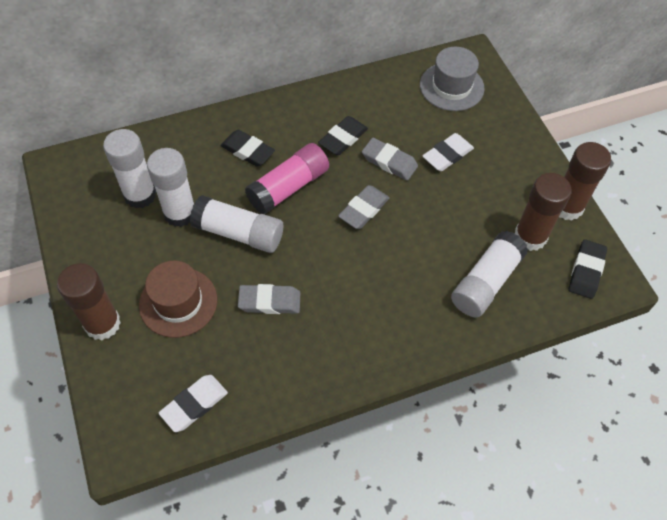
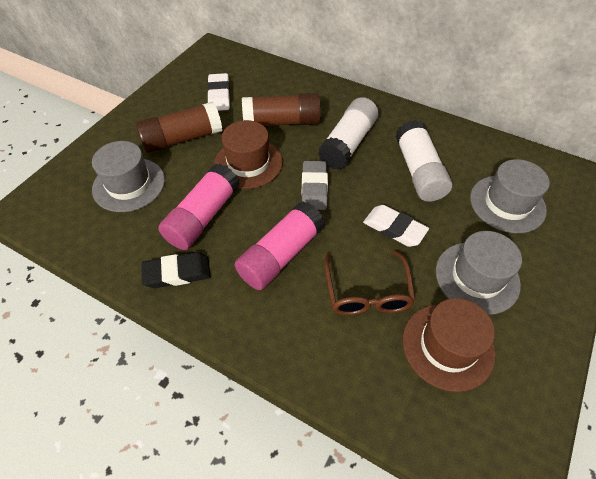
black eraser: 3 -> 1
brown glasses: 0 -> 1
brown glue stick: 3 -> 2
brown hat: 1 -> 2
grey eraser: 3 -> 1
grey hat: 1 -> 3
pink glue stick: 1 -> 2
white glue stick: 4 -> 2

